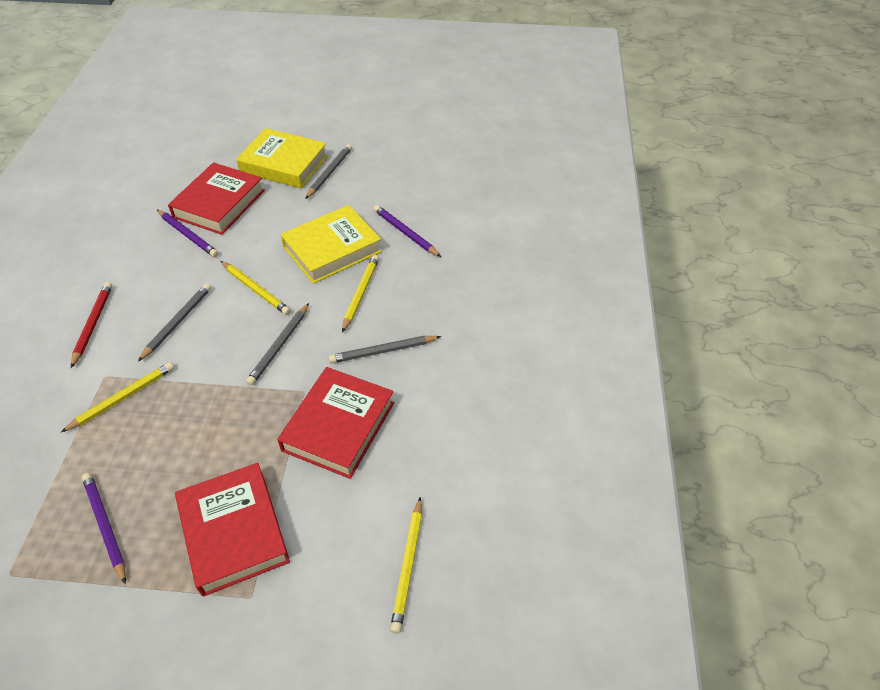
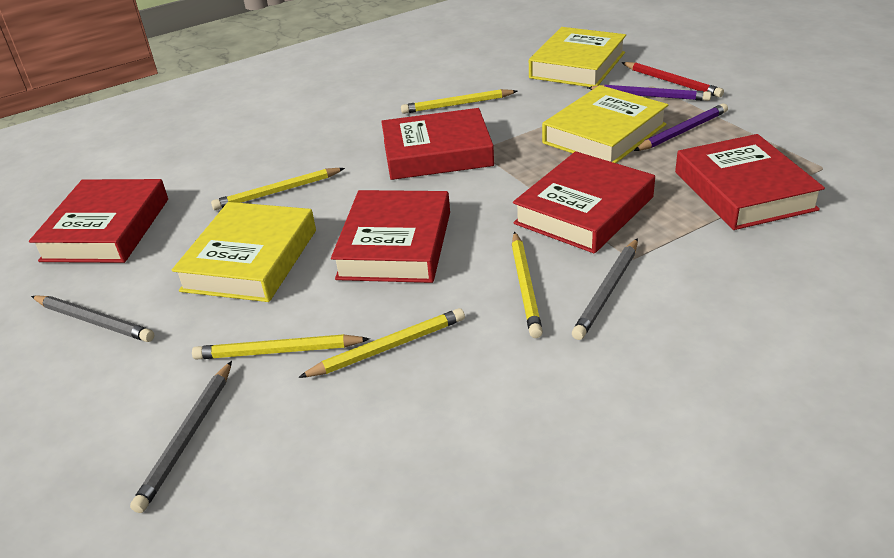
grey pencil: 4 -> 3
purple pencil: 3 -> 2
red book: 3 -> 5
yellow book: 2 -> 3
yellow pencil: 4 -> 5

